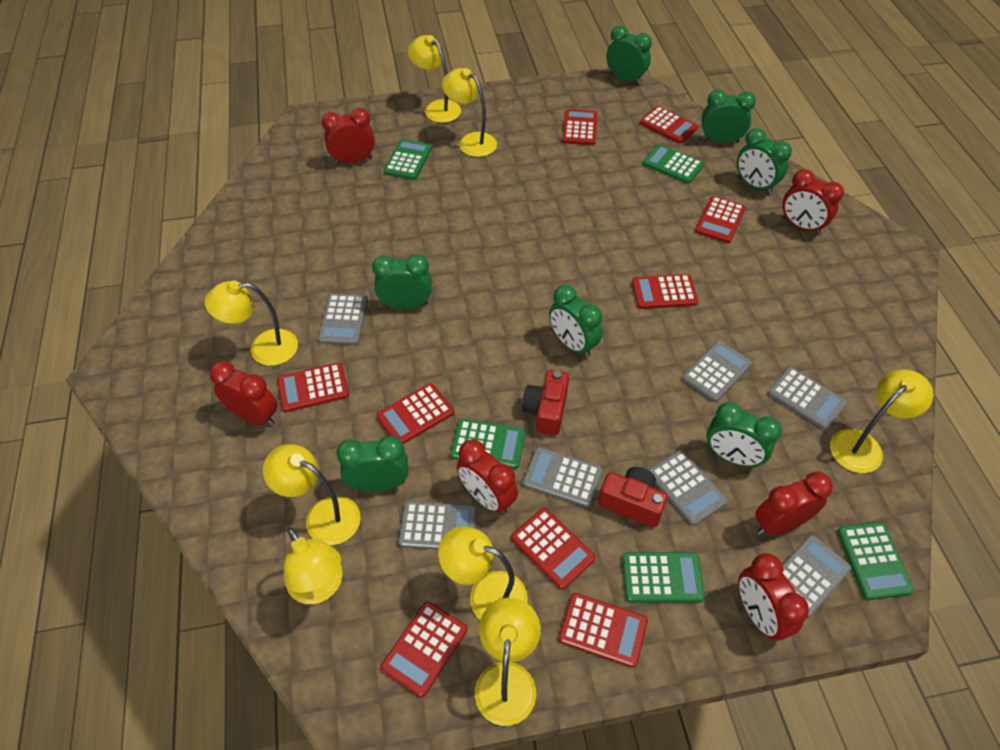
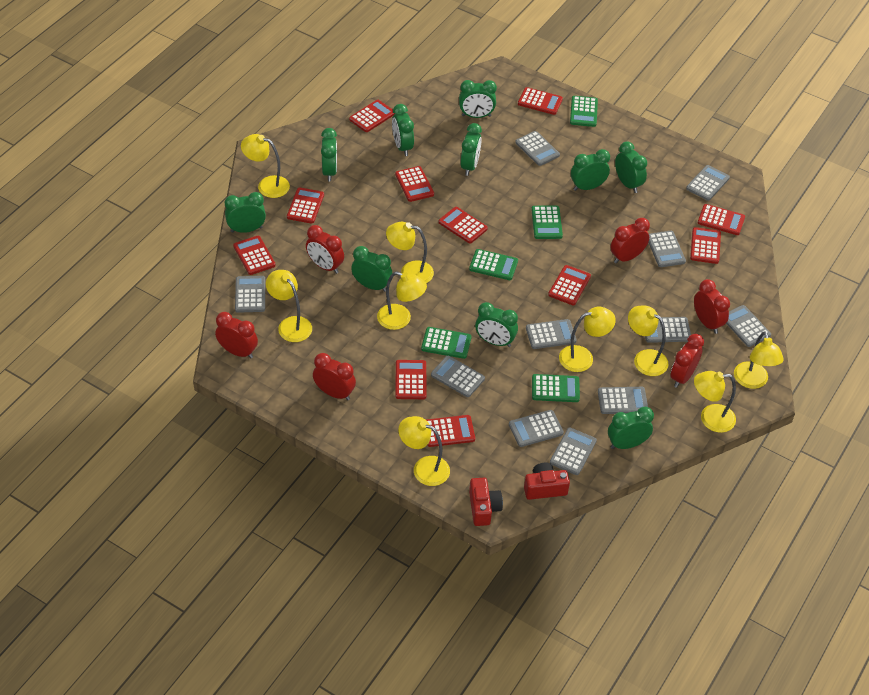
green clock: 7 -> 10
grey calculator: 7 -> 11
red calculator: 9 -> 11
yellow lamp: 8 -> 9

